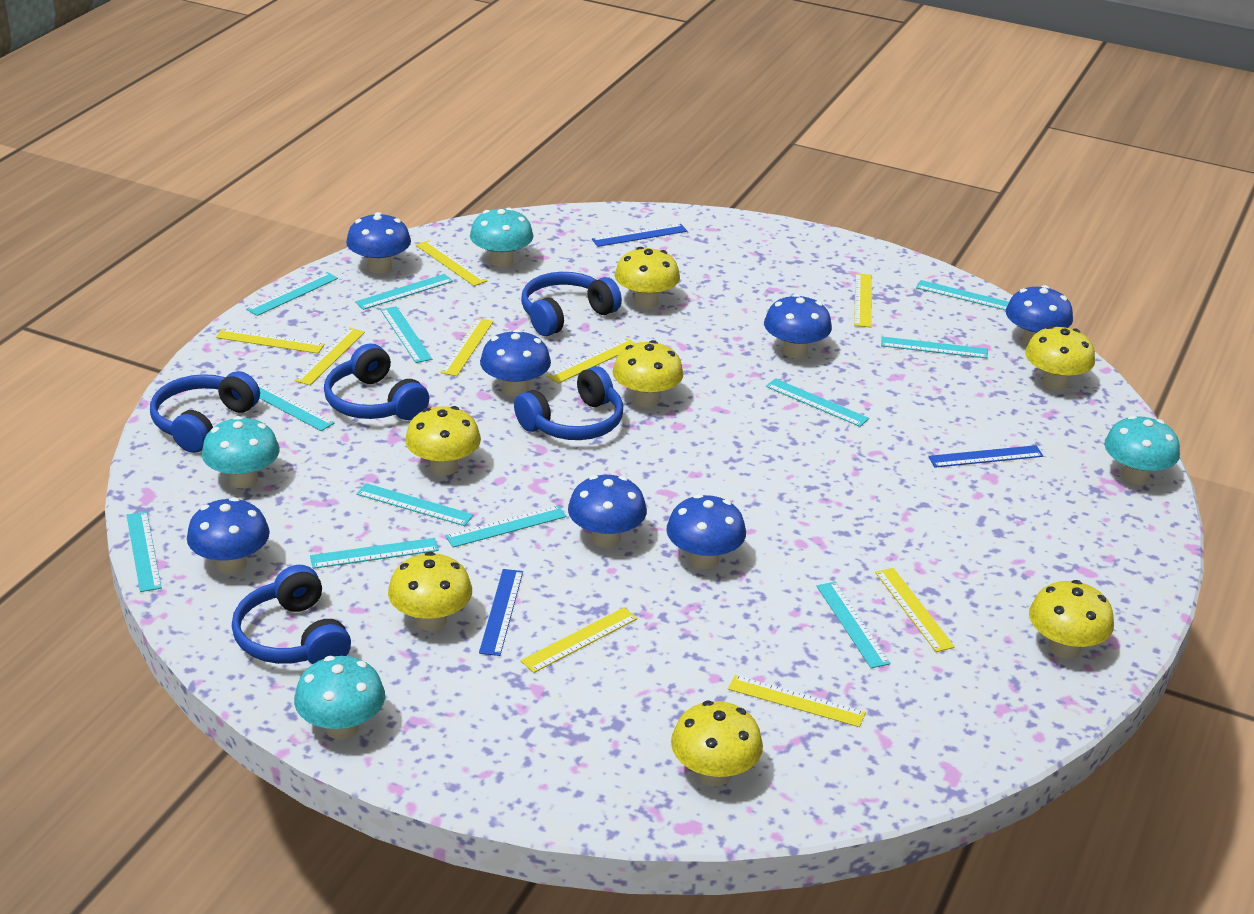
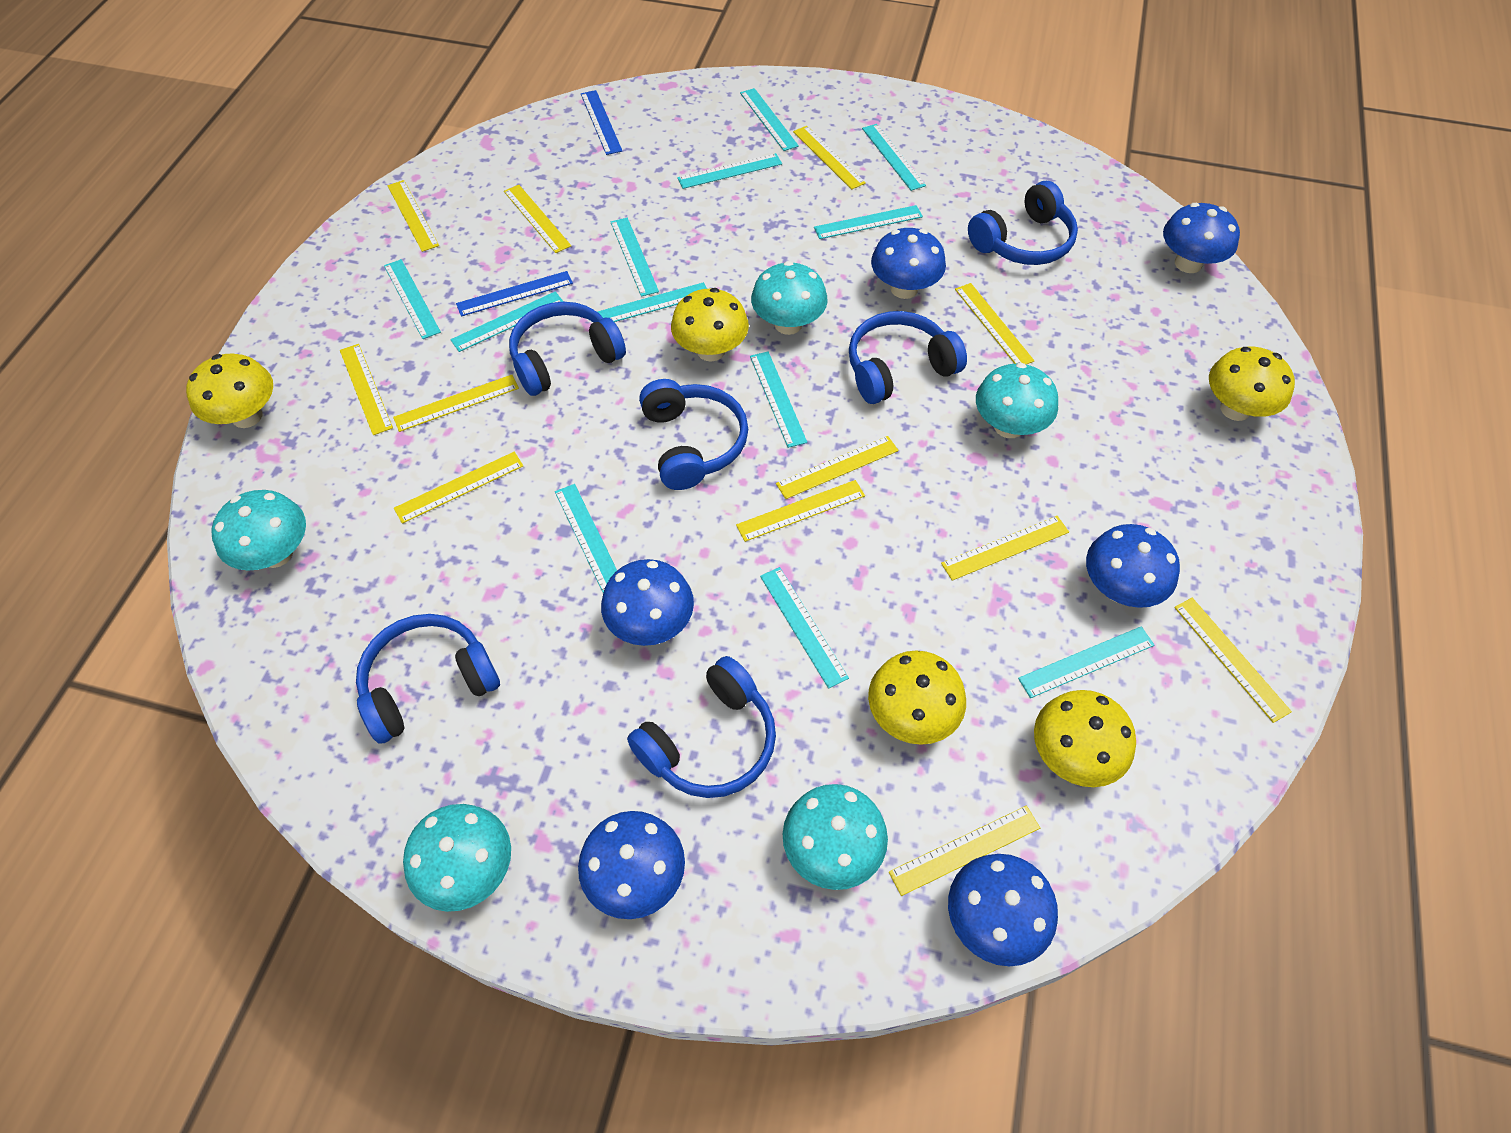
blue headphones: 5 -> 6
blue mushroom: 7 -> 6
blue ruler: 3 -> 2
turquoise mushroom: 4 -> 5
yellow mushroom: 7 -> 5
yellow ruler: 9 -> 12

